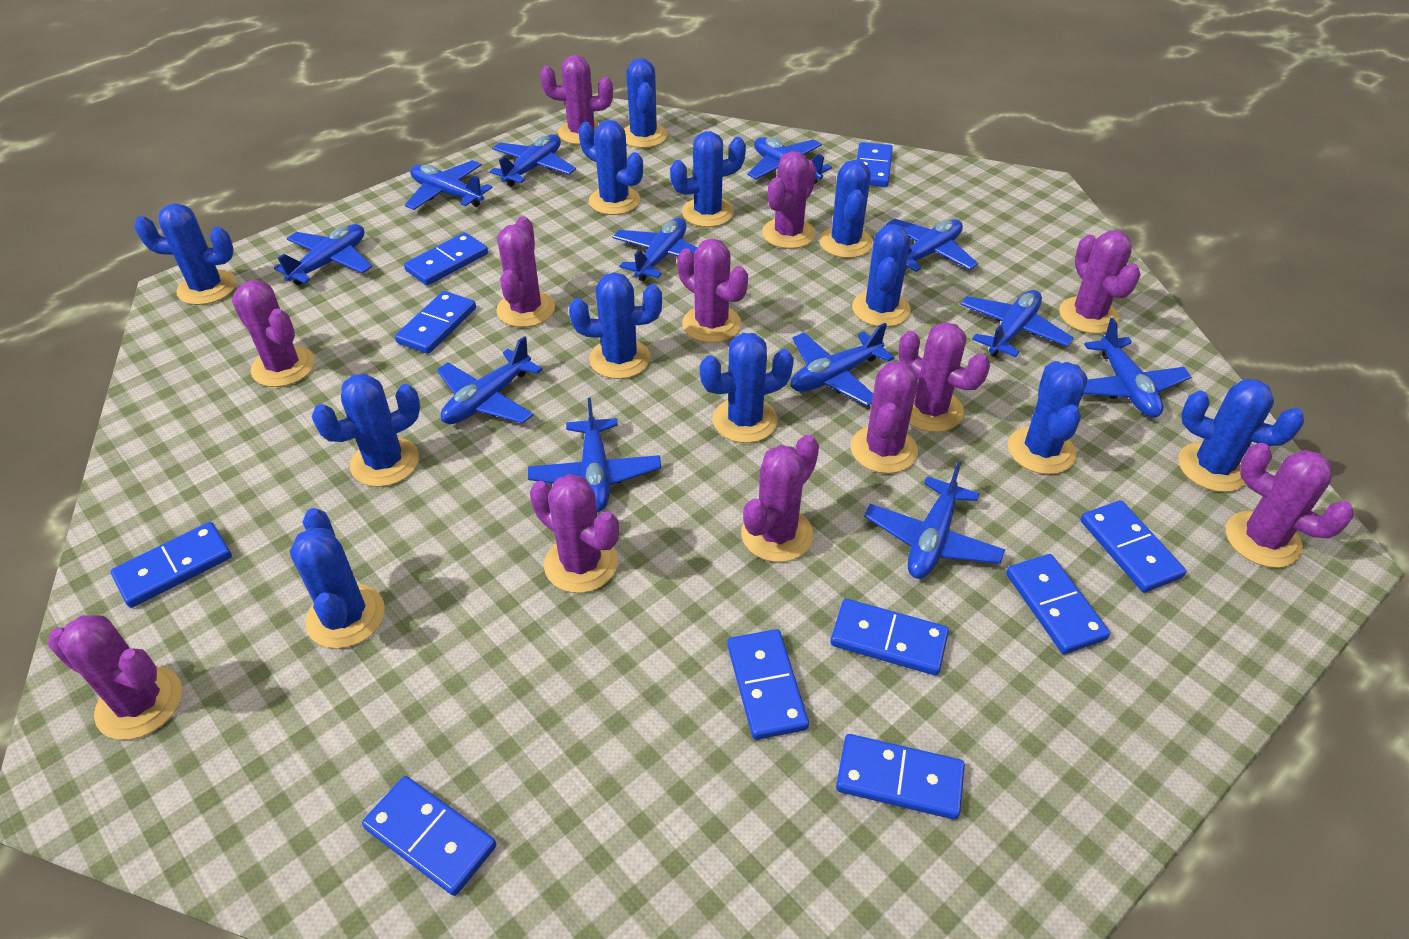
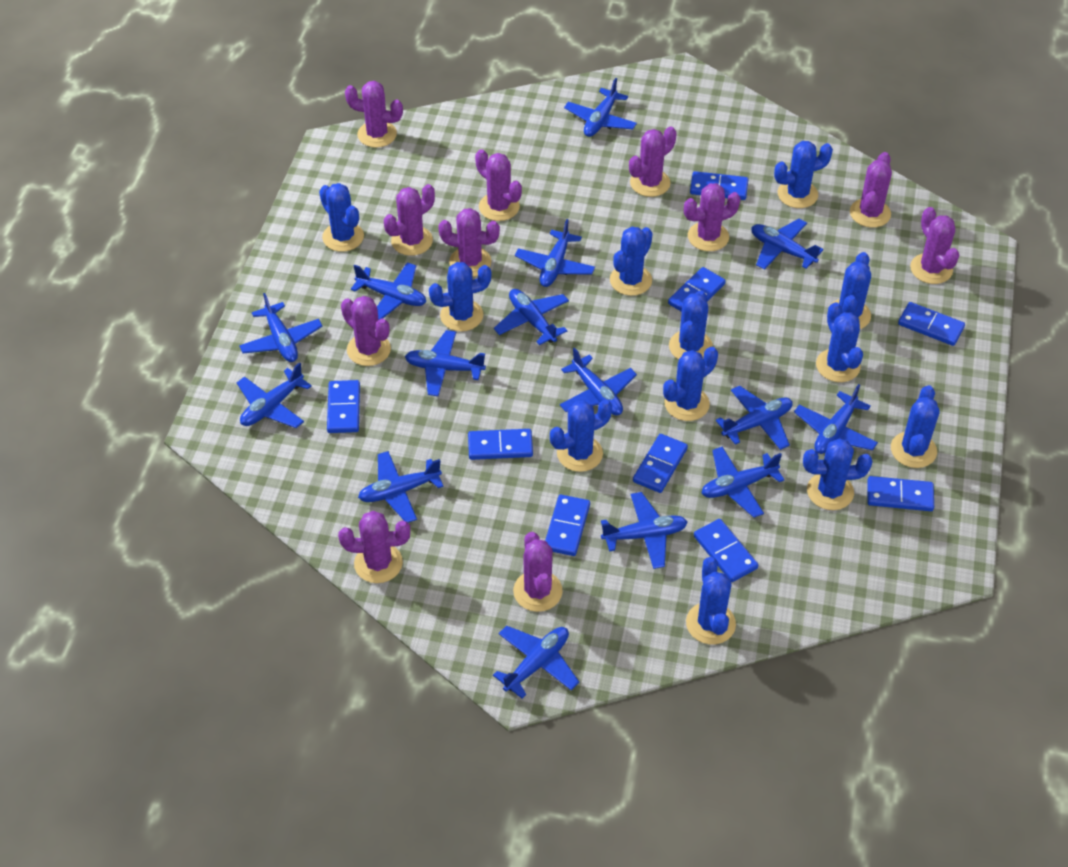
blue domino: 10 -> 9
blue plane: 12 -> 15
purple cactus: 12 -> 11

